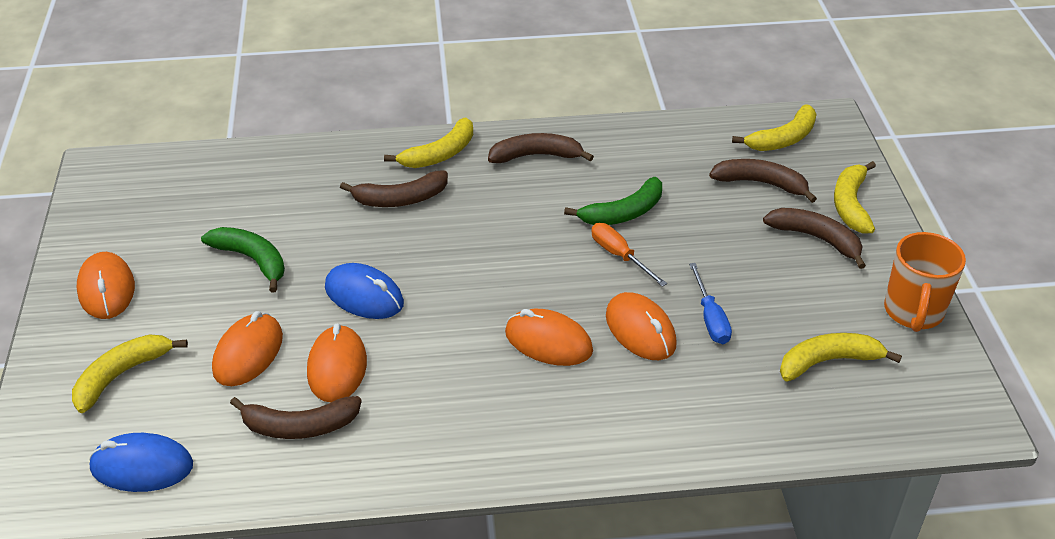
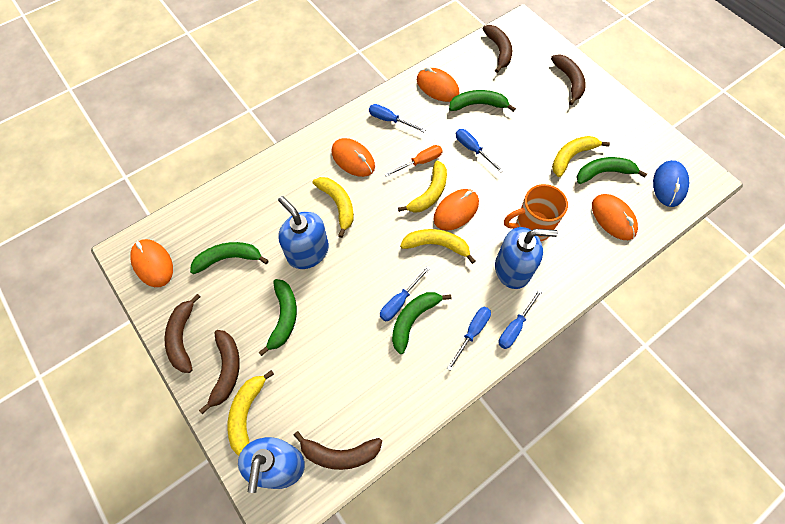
blue mouse: 2 -> 1
blue screwdriver: 1 -> 5
blue soap dispenser: 0 -> 3
green banana: 2 -> 5

